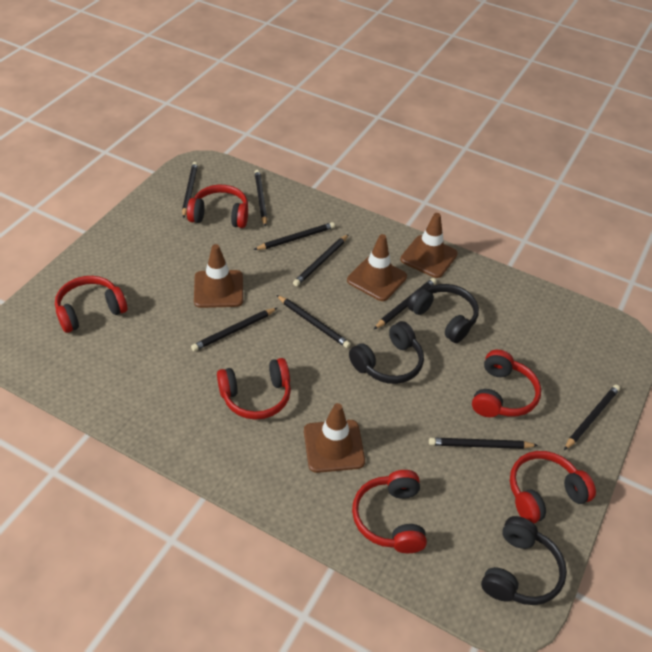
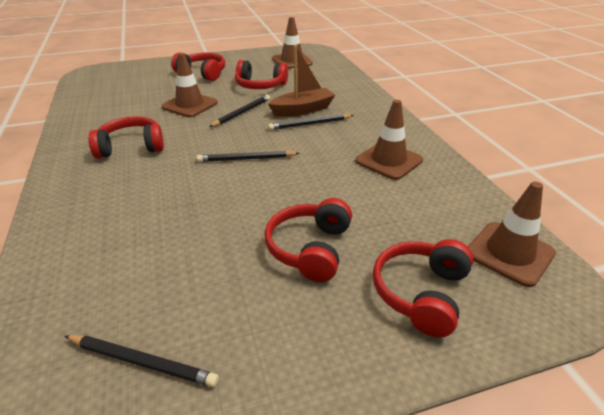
black headphones: 3 -> 0
black pencil: 9 -> 4
brown boat: 0 -> 1
red headphones: 6 -> 5

